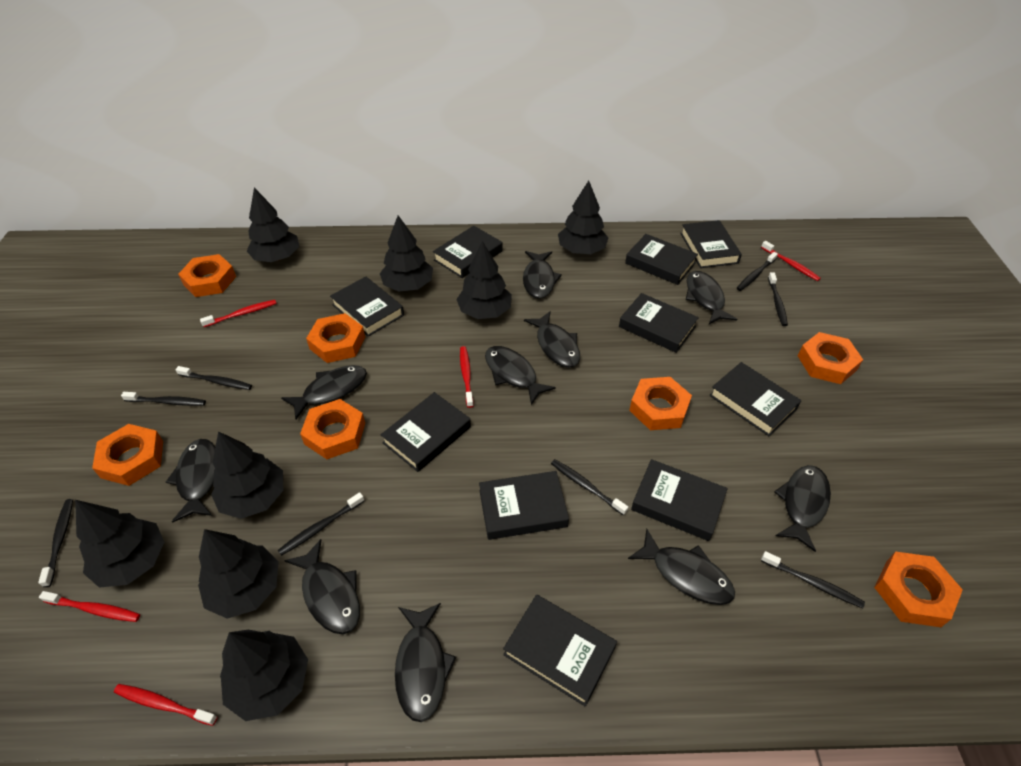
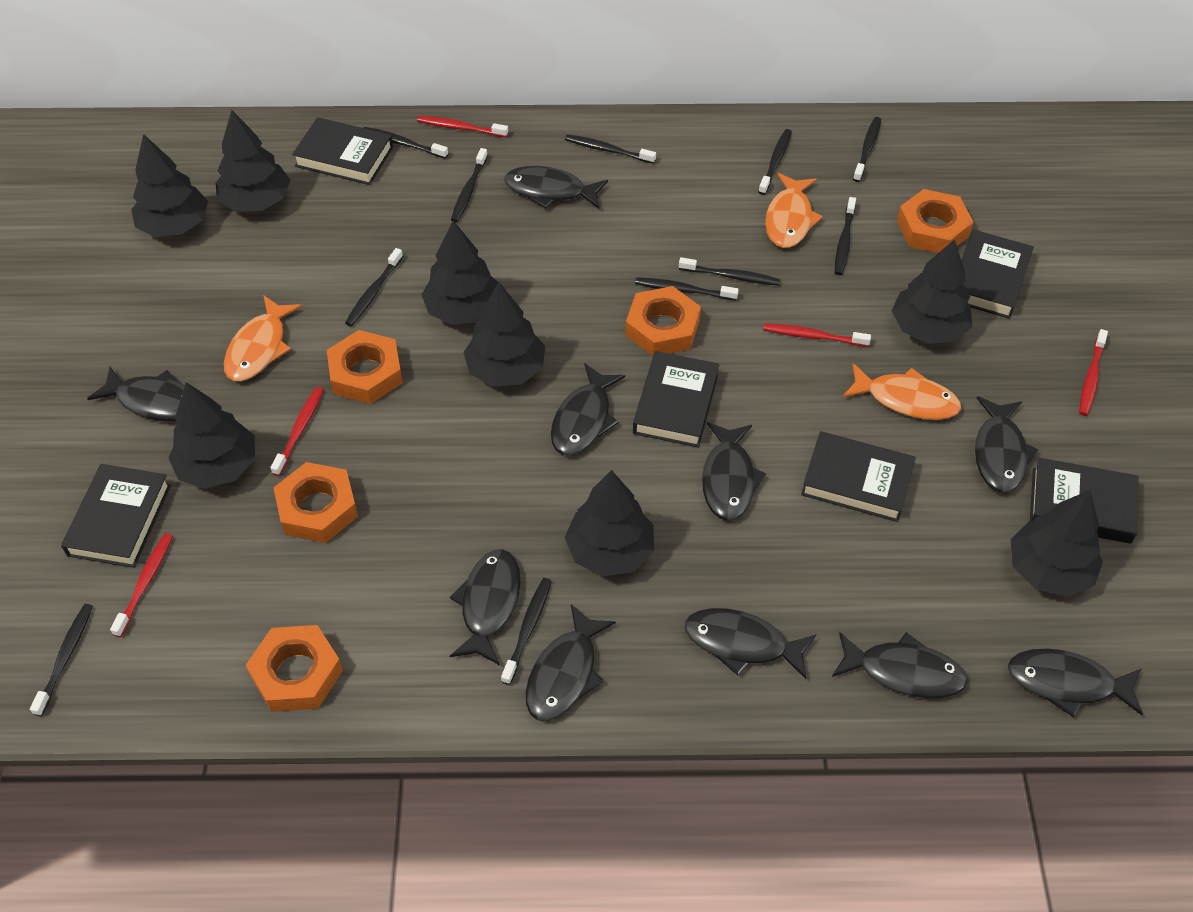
black book: 10 -> 6
black toothbrush: 8 -> 11
orange fish: 0 -> 3
orange nut: 7 -> 5

